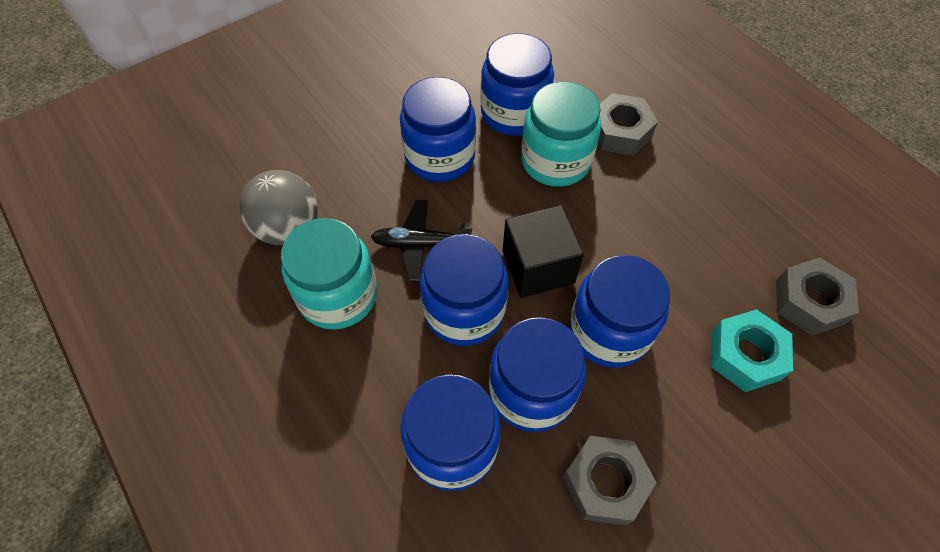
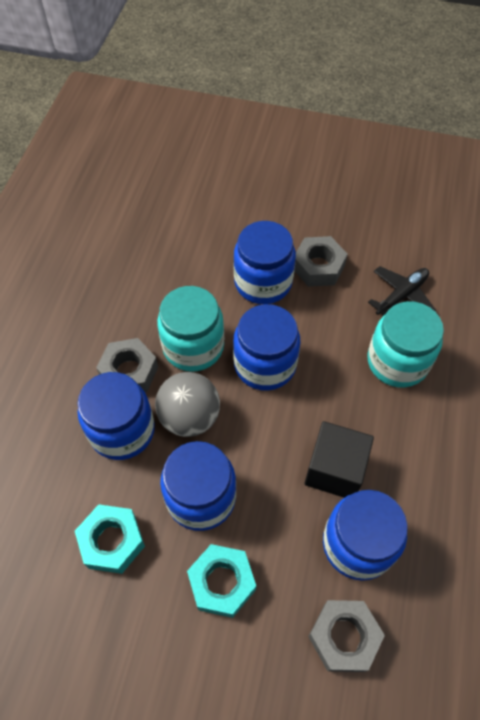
blue jar: 6 -> 5
turquoise nut: 1 -> 2

